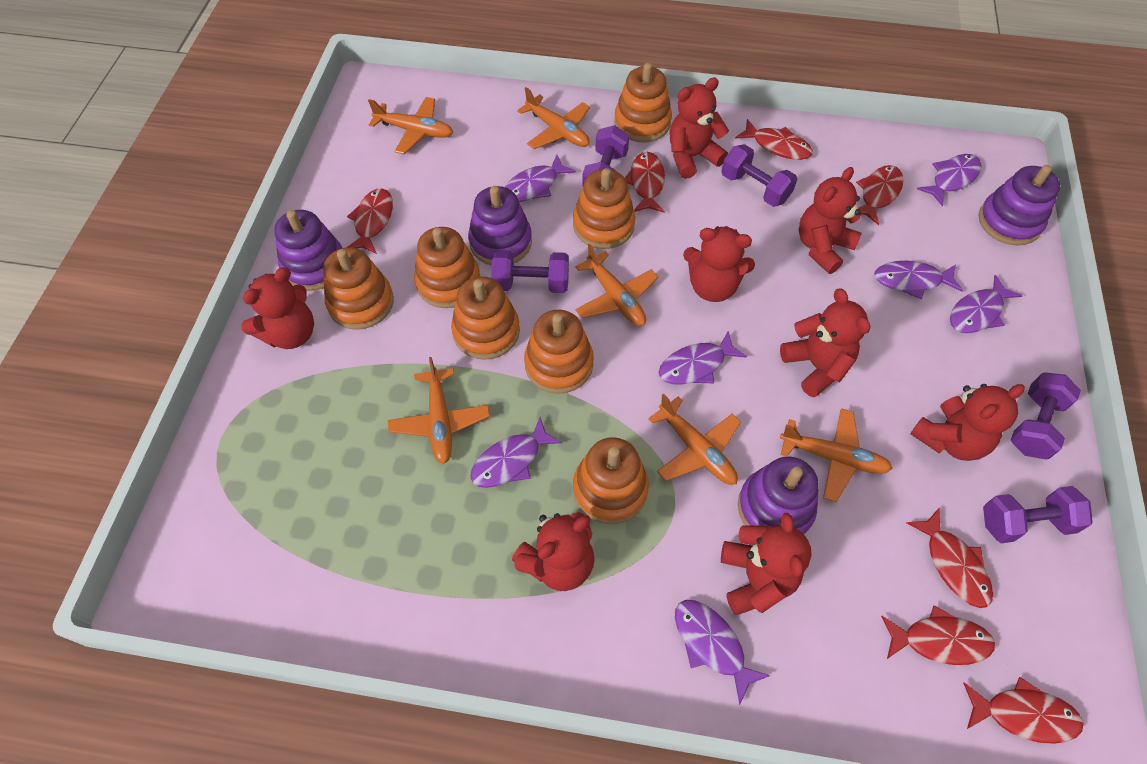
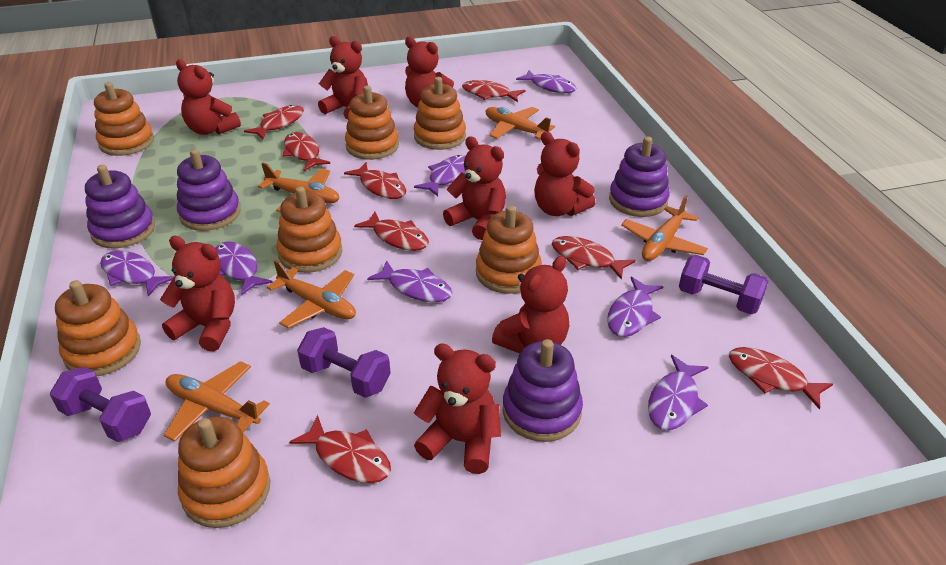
orange plane: 6 -> 5
purple dumbbell: 5 -> 3
red fish: 7 -> 8

